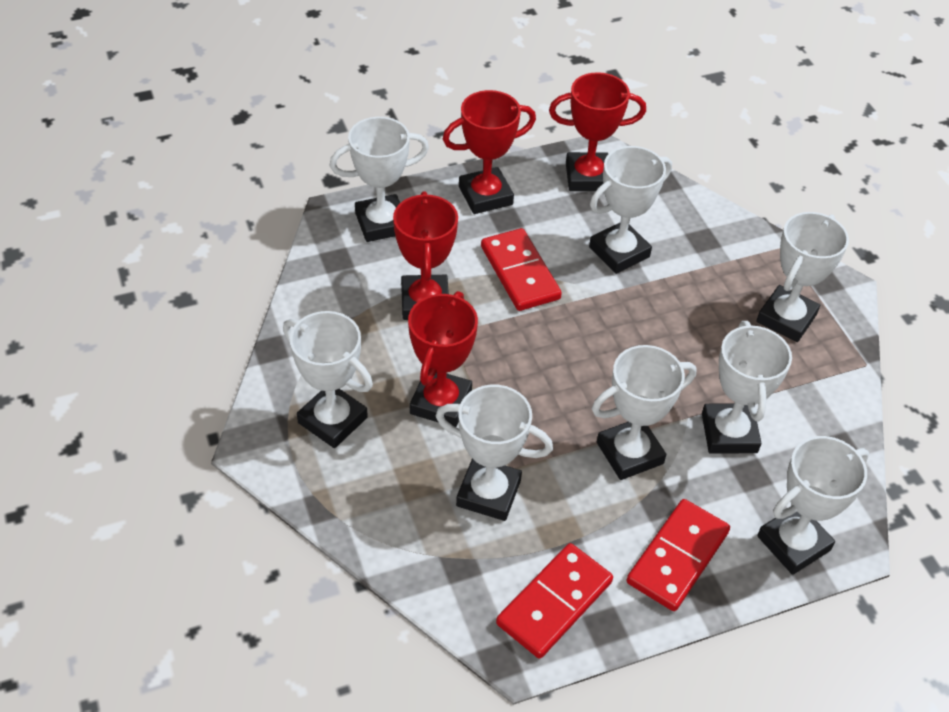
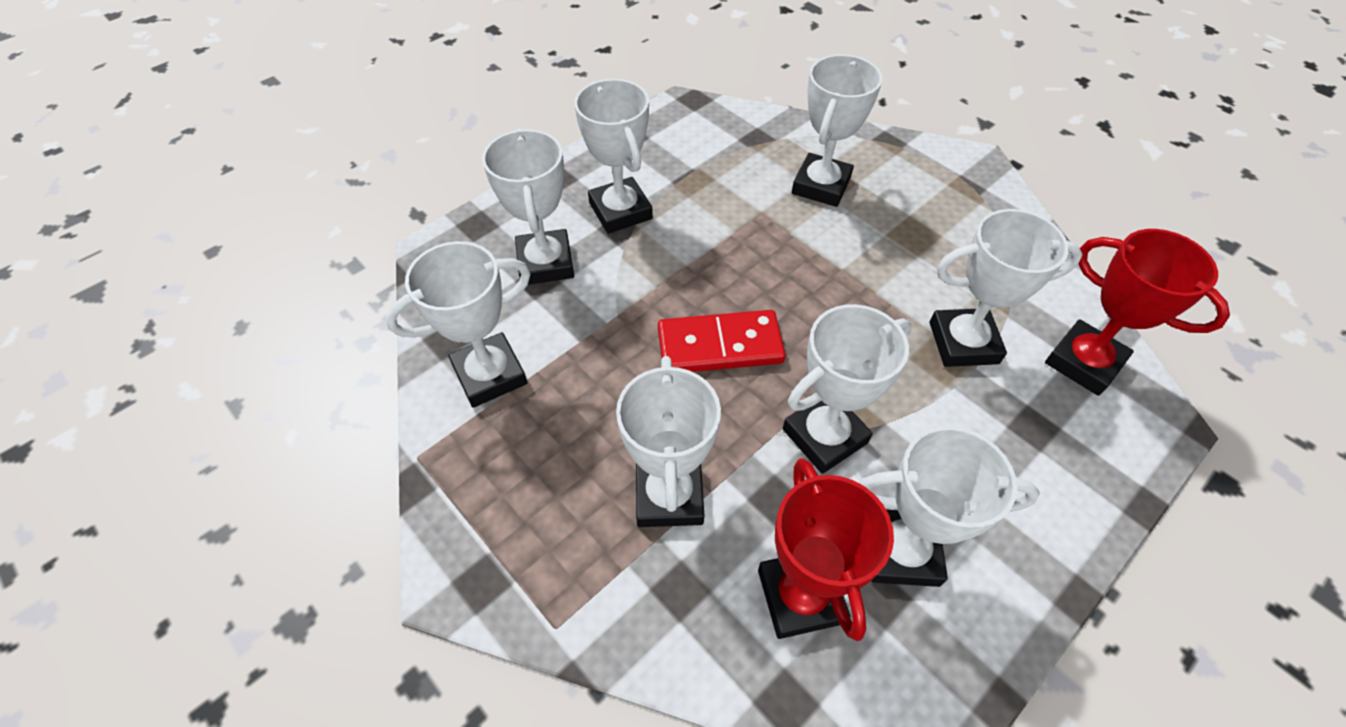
red domino: 3 -> 1
red trophy: 4 -> 2

